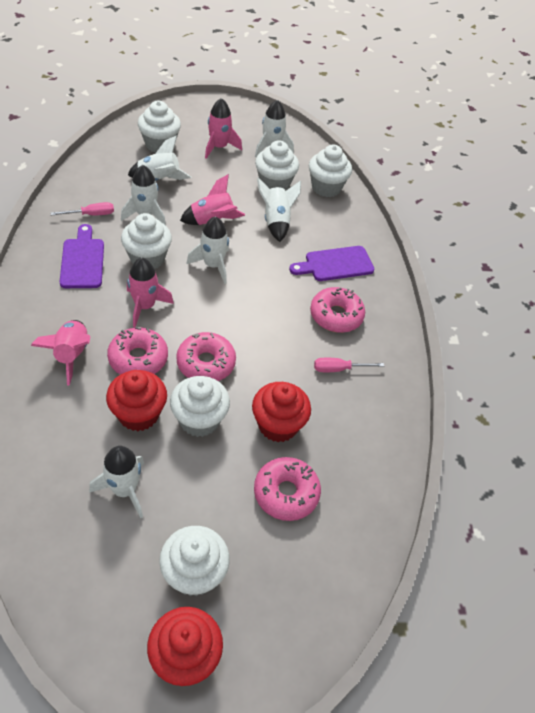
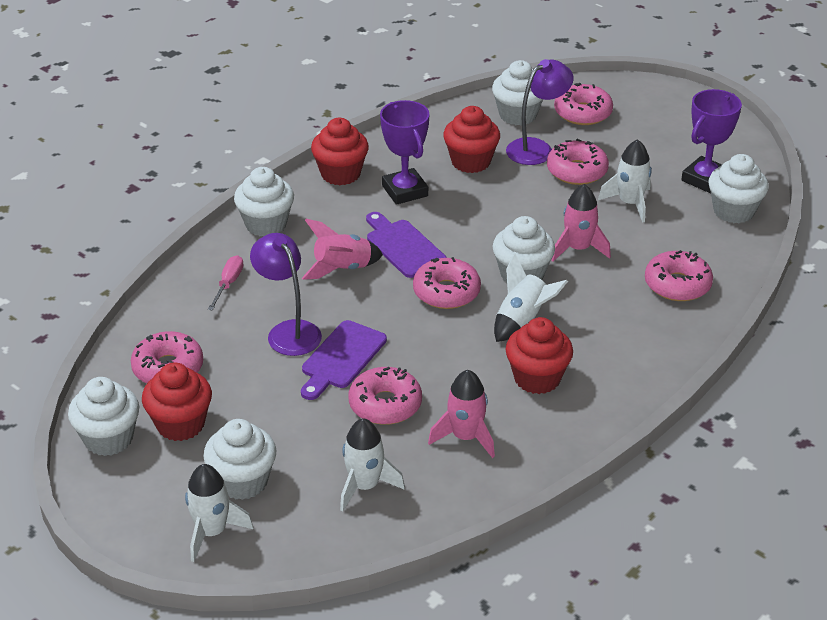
pink donut: 4 -> 6
pink rocket: 4 -> 3
pink screwdriver: 2 -> 1
purple lamp: 0 -> 2
purple trophy: 0 -> 2
red cupcake: 3 -> 4
white rocket: 6 -> 4

